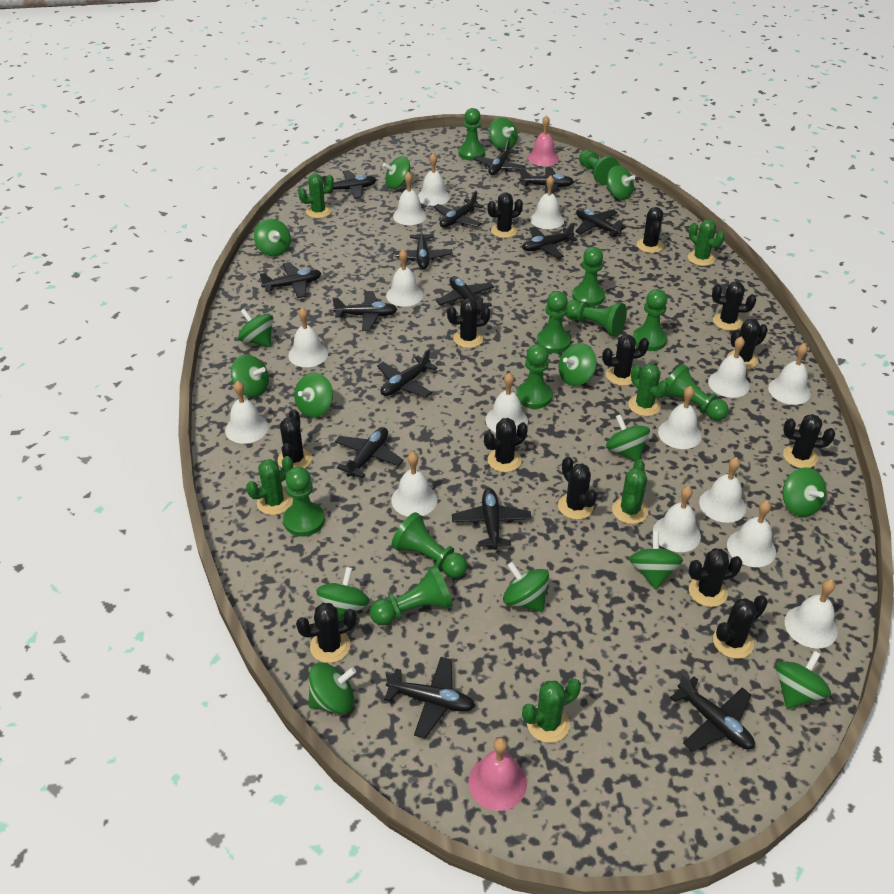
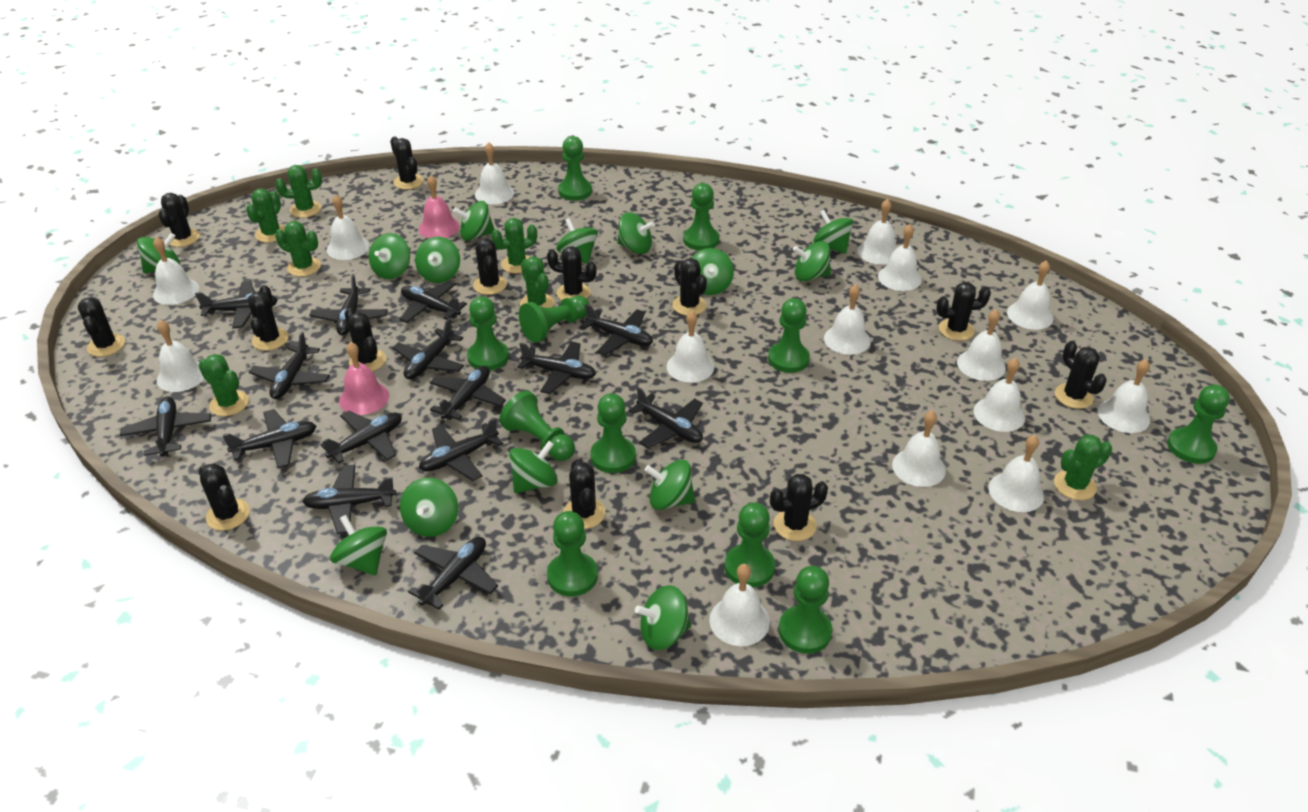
green cactus: 6 -> 7
green spinning top: 15 -> 14

